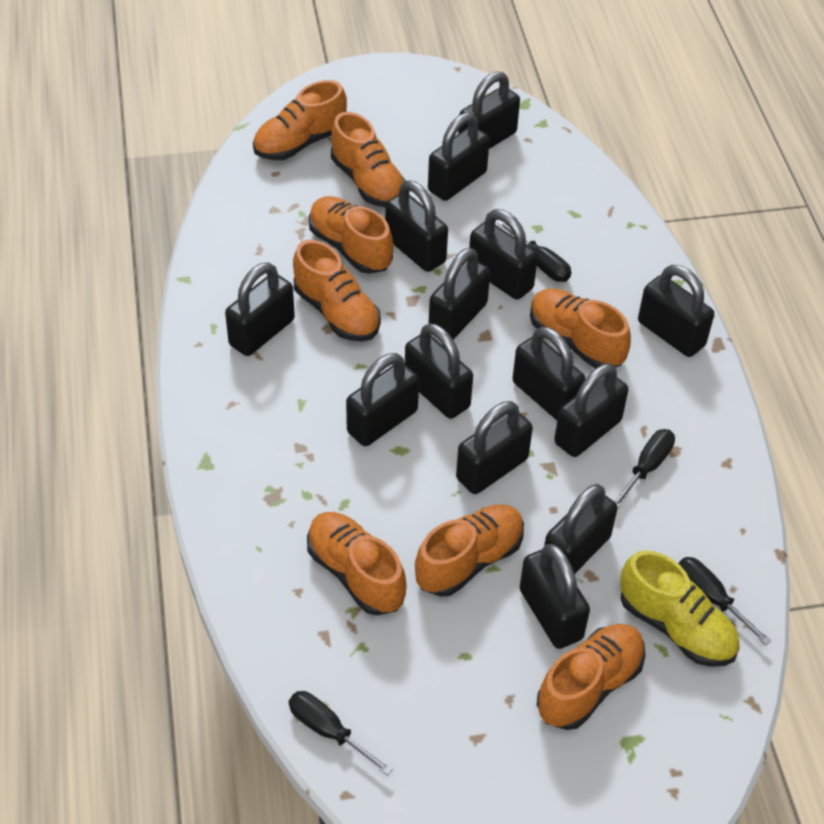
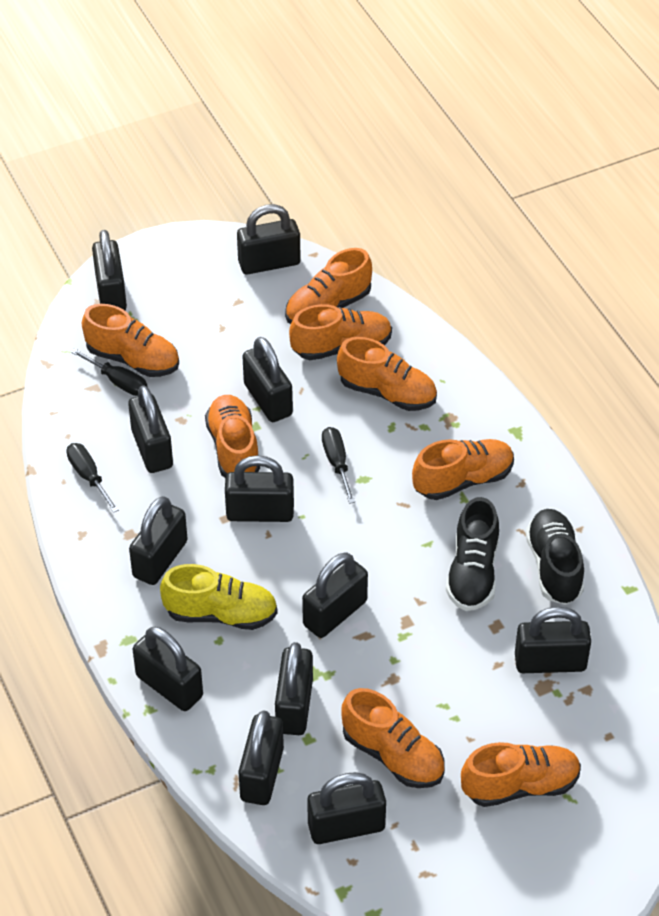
black padlock: 14 -> 12
black screwdriver: 4 -> 3
black shoe: 0 -> 2

